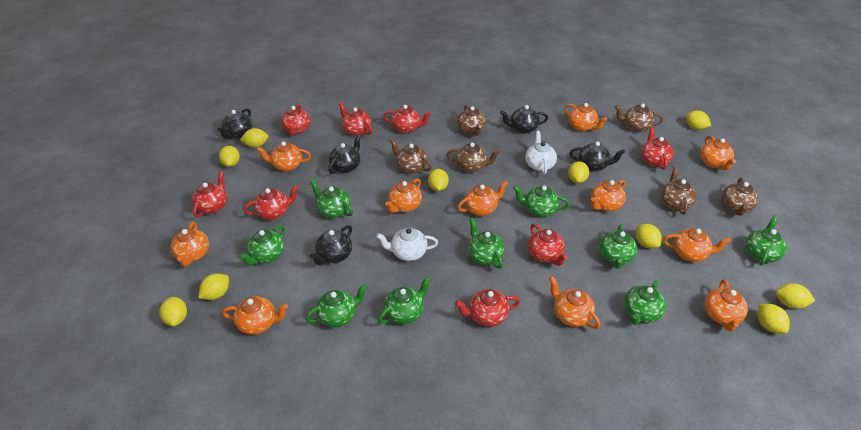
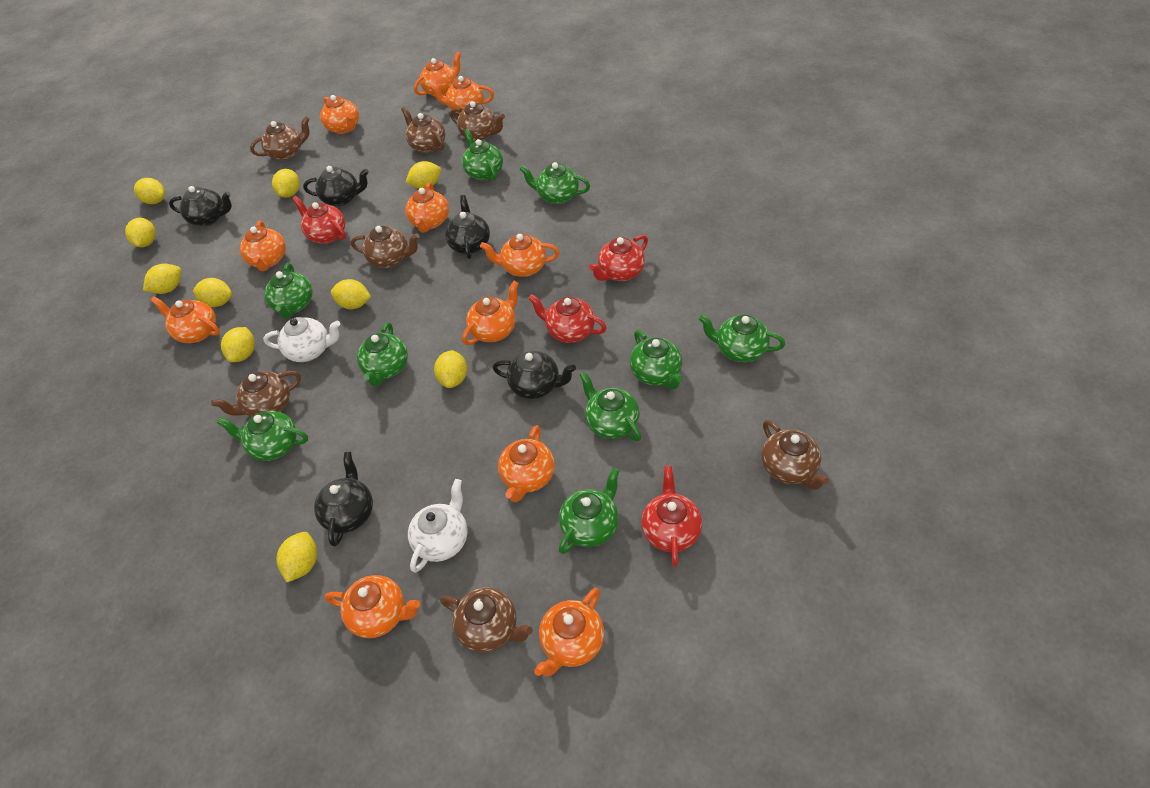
brown teapot: 6 -> 7
red teapot: 8 -> 4

